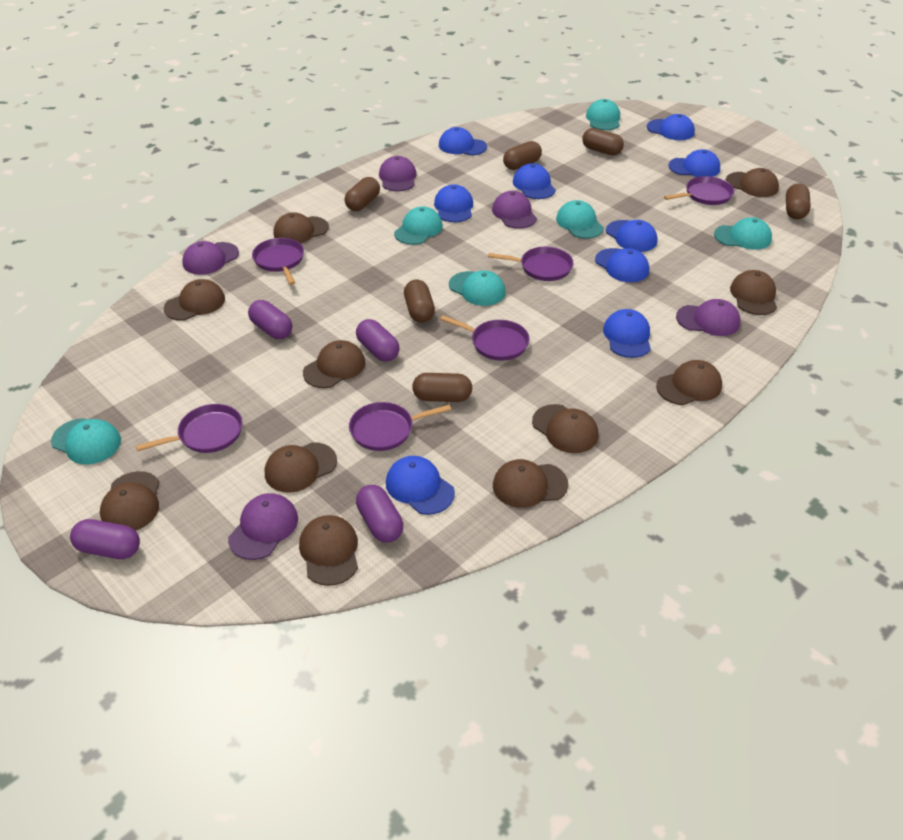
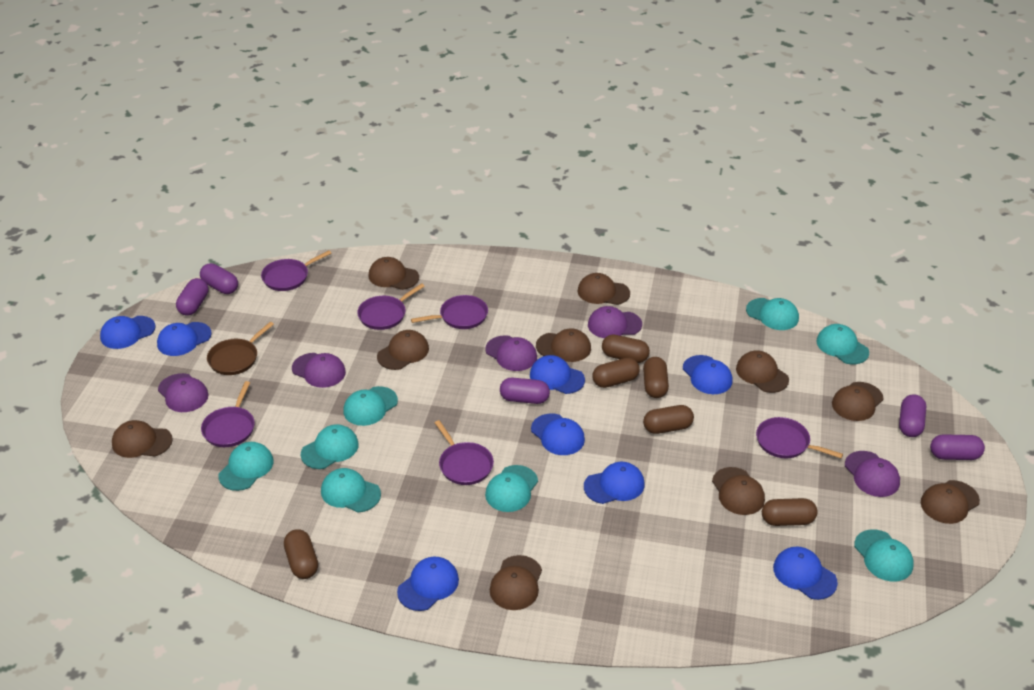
blue cap: 9 -> 8
brown cap: 11 -> 10
brown pan: 0 -> 1
purple capsule: 4 -> 5
turquoise cap: 6 -> 8

